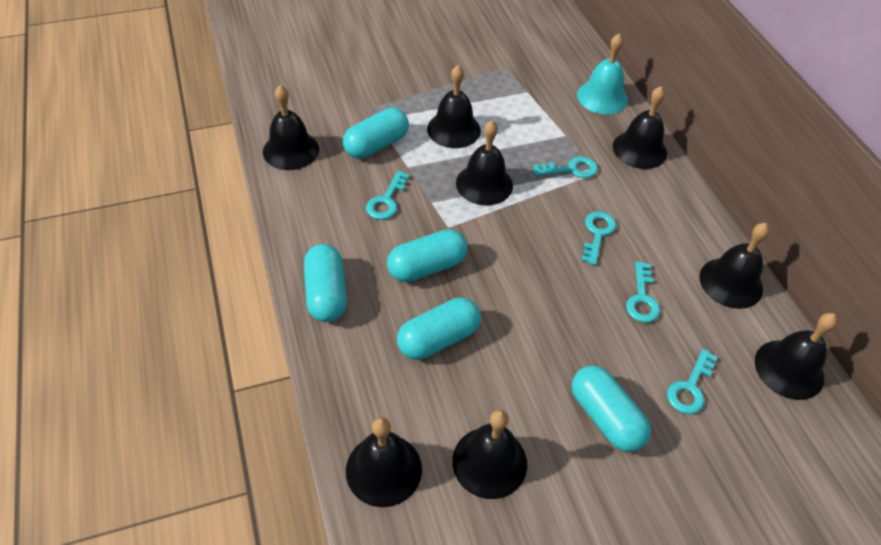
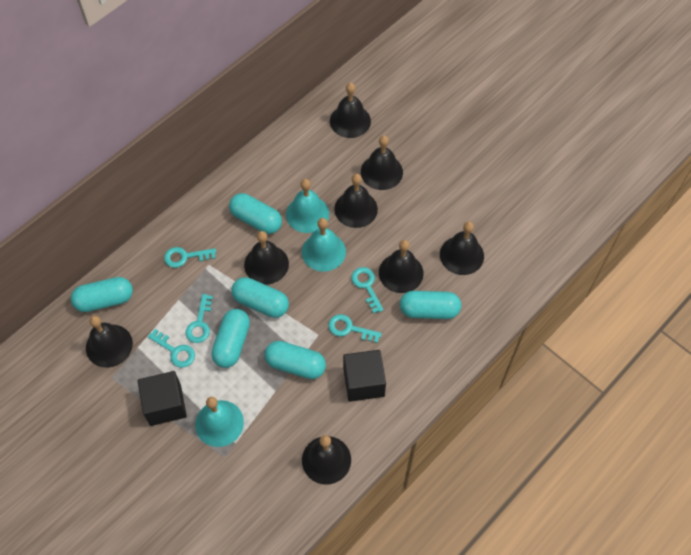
black cube: 0 -> 2
turquoise bell: 1 -> 3
turquoise capsule: 5 -> 6

